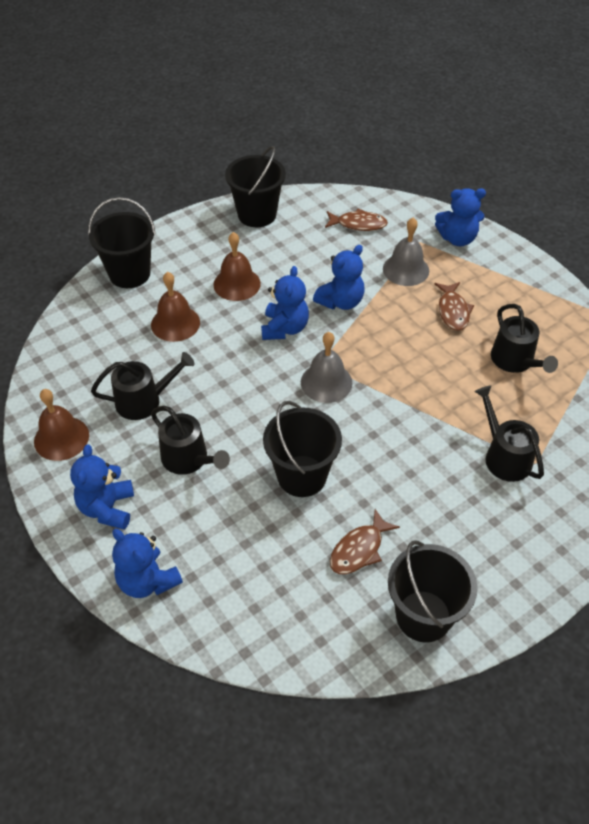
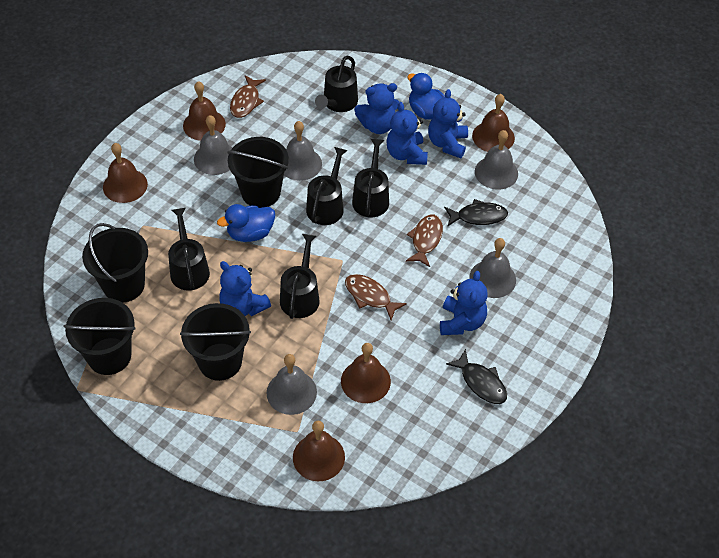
black fish: 0 -> 2
black watering can: 4 -> 5
blue duck: 0 -> 2
brown bell: 3 -> 5
grey bell: 2 -> 5

